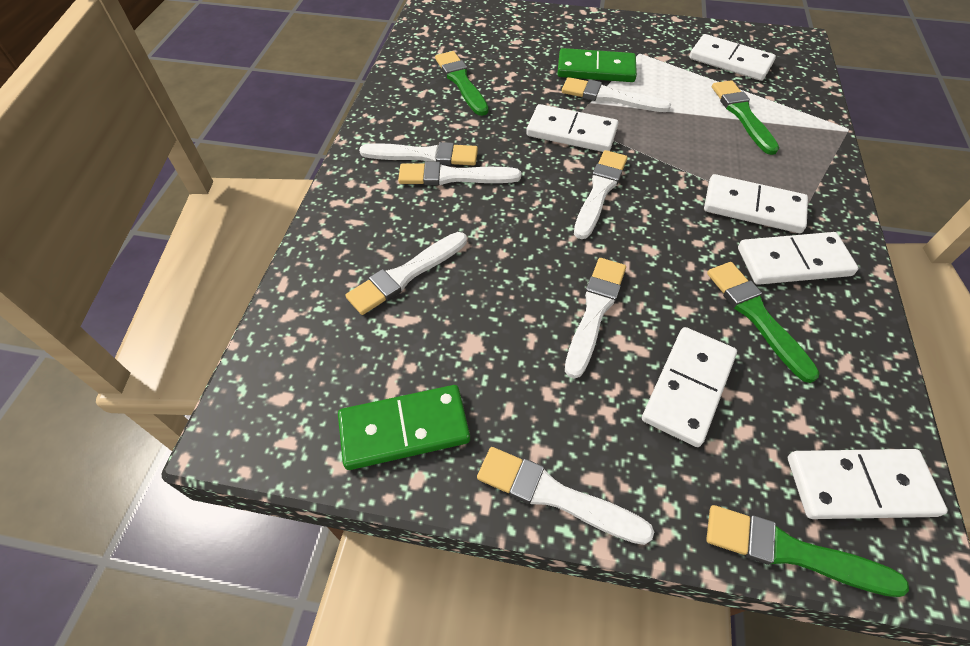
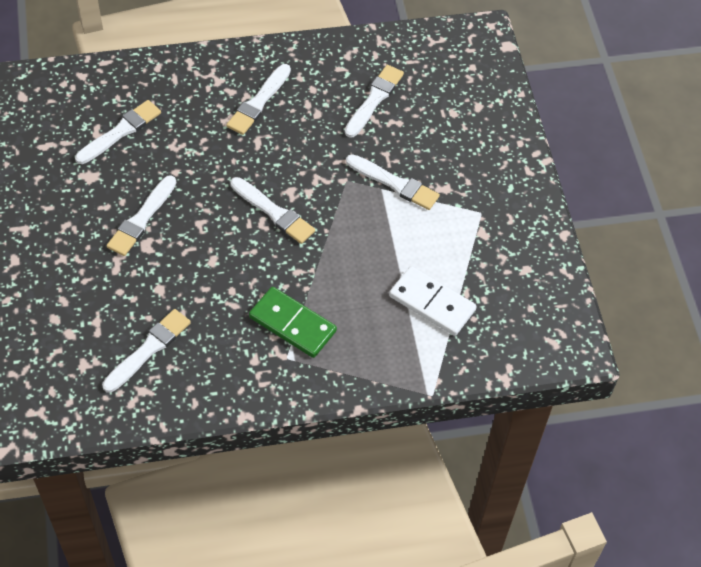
green brush: 4 -> 0
green domino: 2 -> 1
white domino: 6 -> 1

